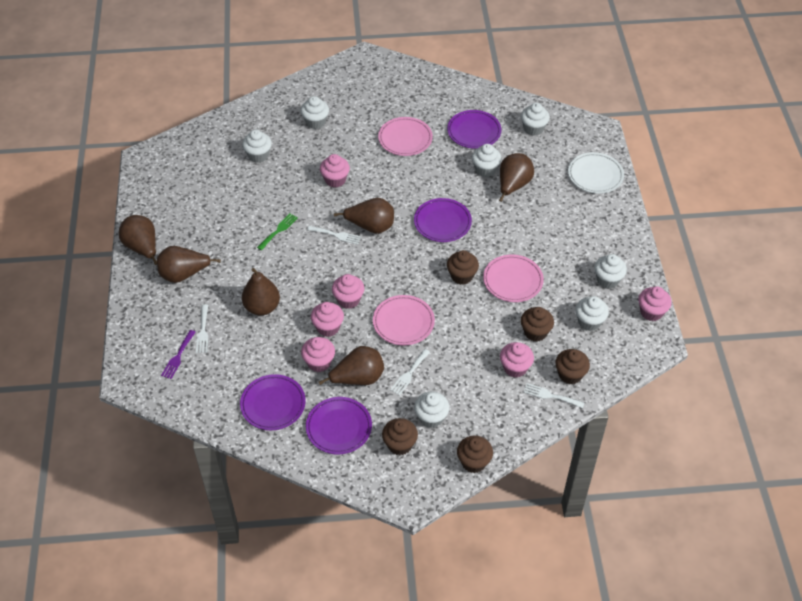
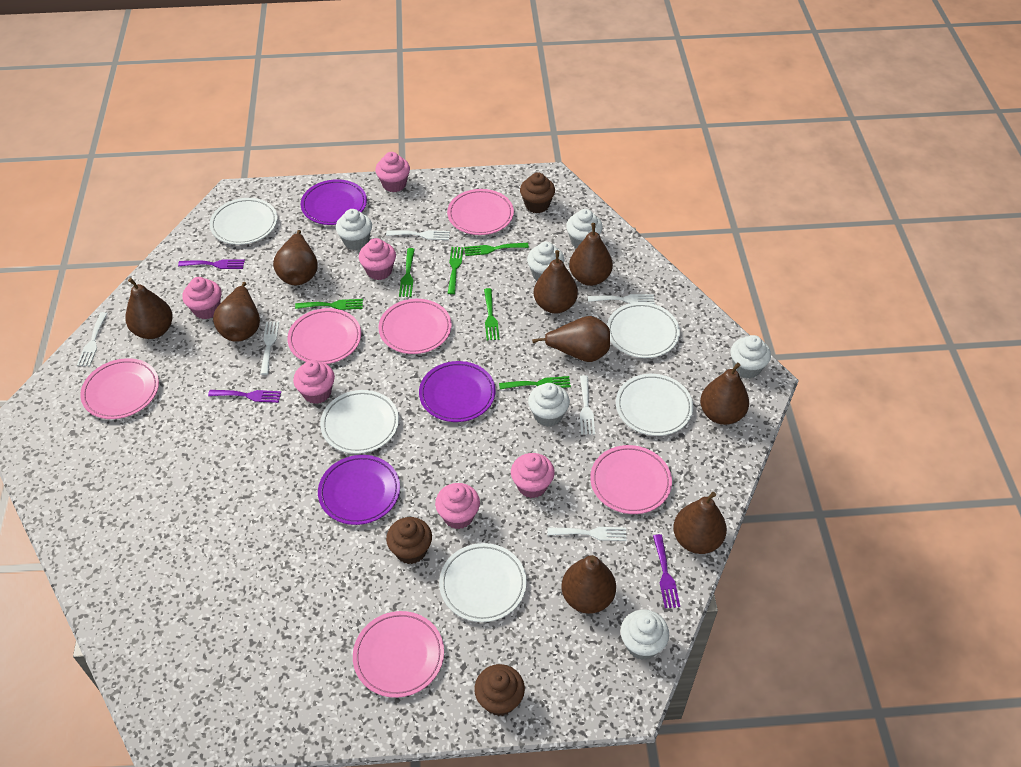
brown cupcake: 5 -> 3
brown pear: 6 -> 9
green fork: 1 -> 6
pink plate: 3 -> 6
purple fork: 1 -> 3
purple plate: 4 -> 3
white cupcake: 7 -> 6
white fork: 4 -> 6
white plate: 1 -> 5

